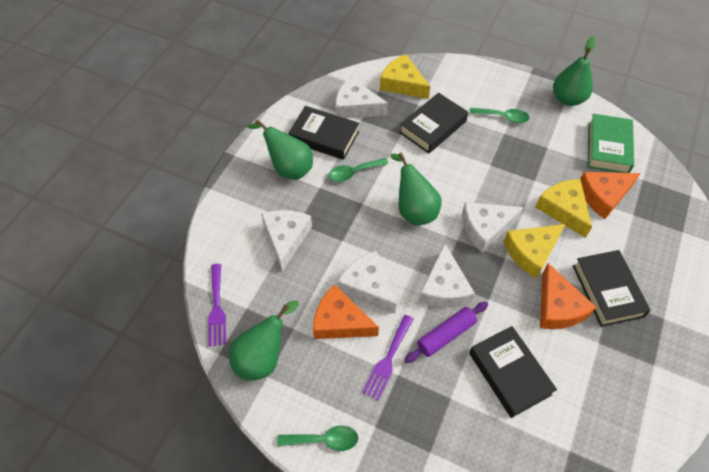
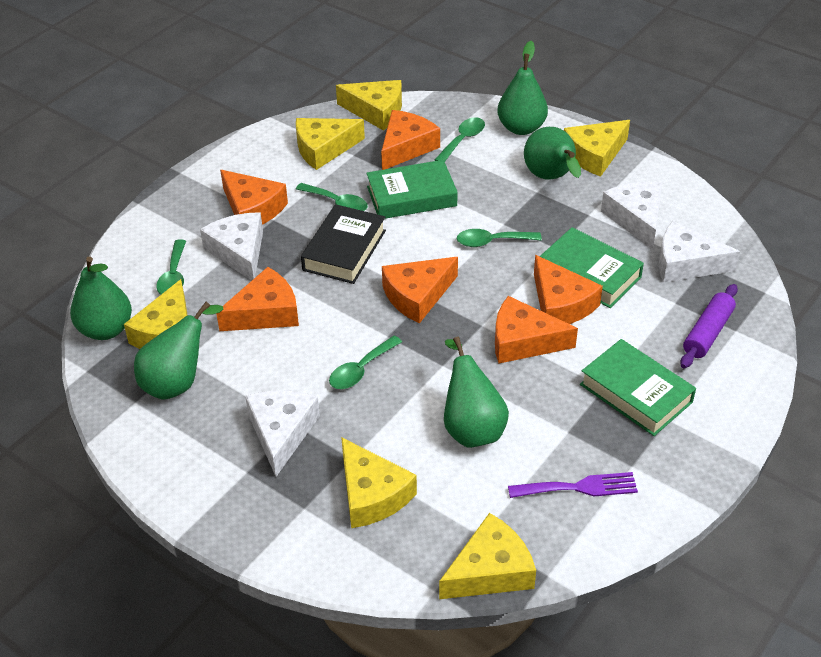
black book: 4 -> 1
green book: 1 -> 3
green pear: 4 -> 5
green spoon: 3 -> 5
orange cheese: 3 -> 6
purple fork: 2 -> 1
white cheese: 5 -> 4
yellow cheese: 3 -> 6

